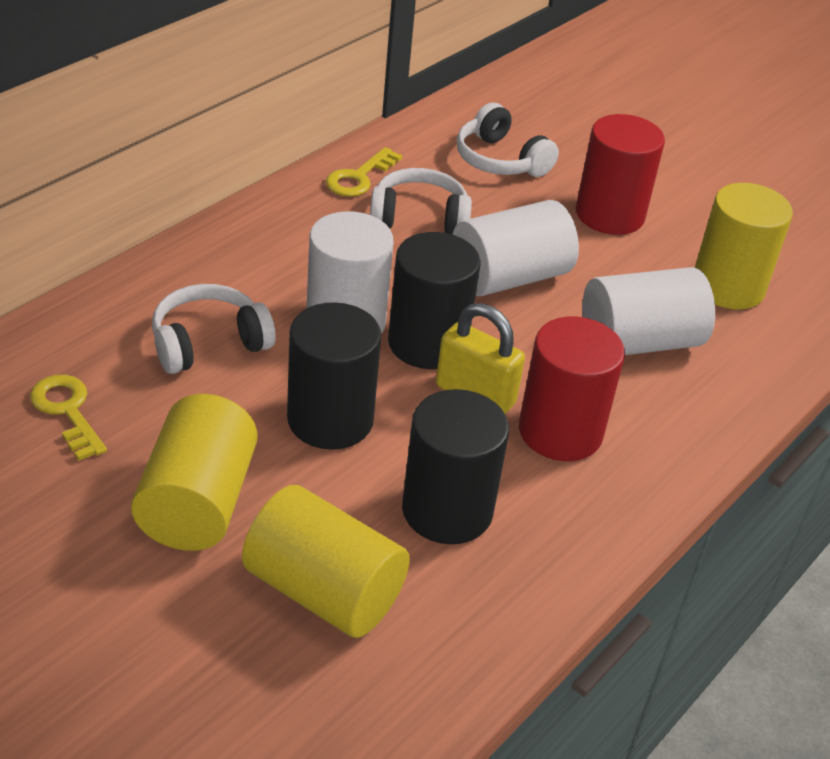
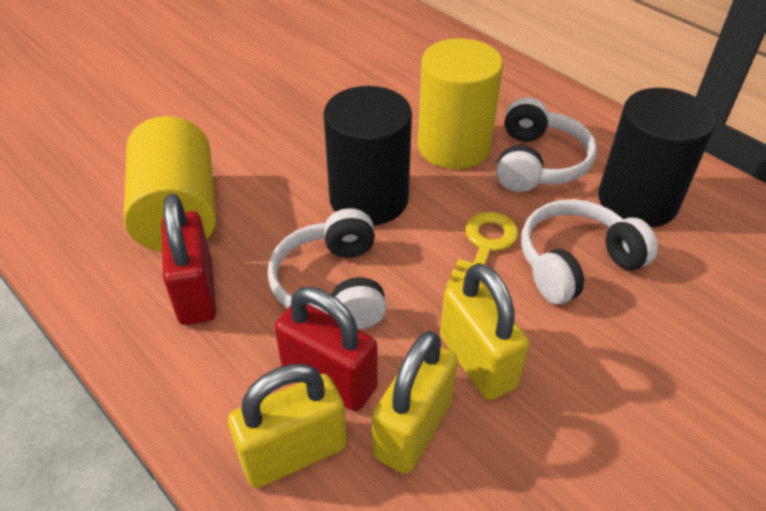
black cylinder: 3 -> 2
red cylinder: 2 -> 0
red padlock: 0 -> 2
white cylinder: 3 -> 0
yellow cylinder: 3 -> 2
yellow key: 2 -> 1
yellow padlock: 1 -> 3

